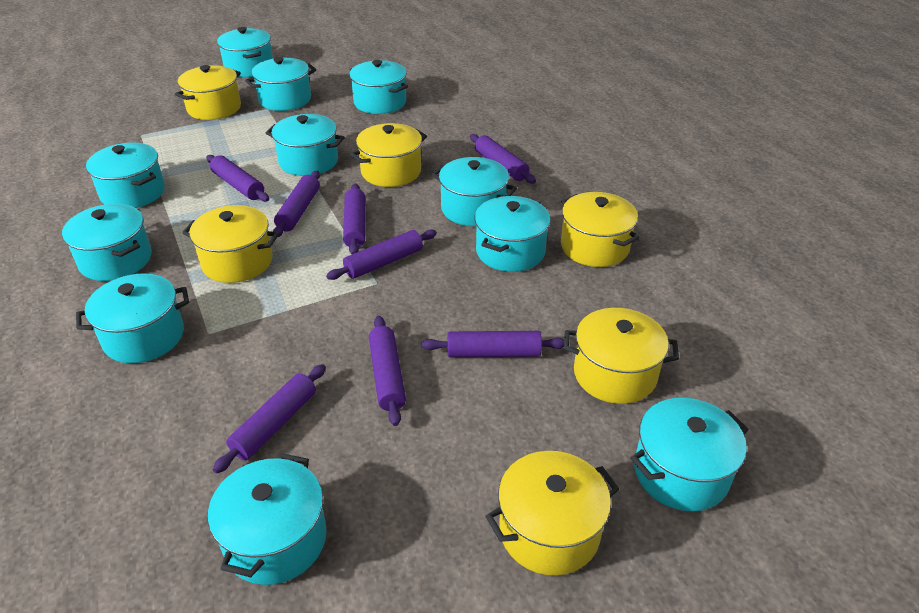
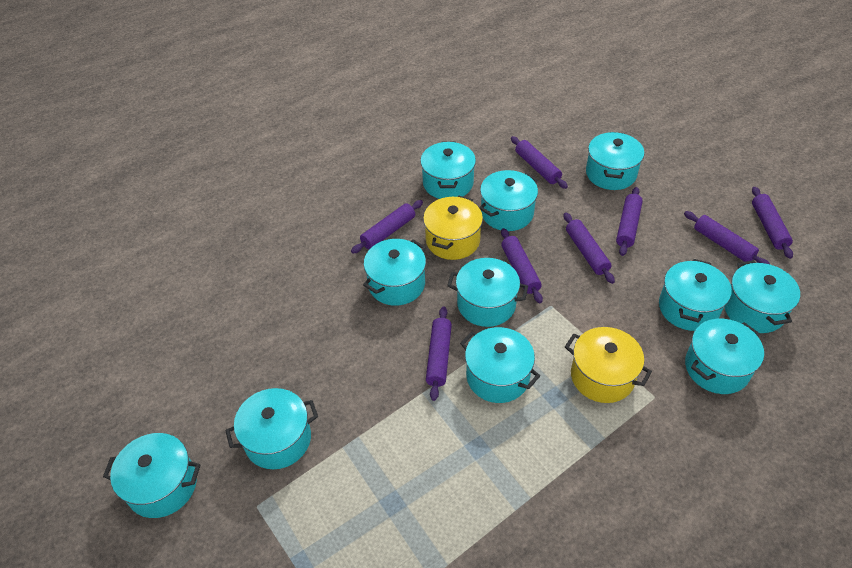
yellow pot: 6 -> 2

